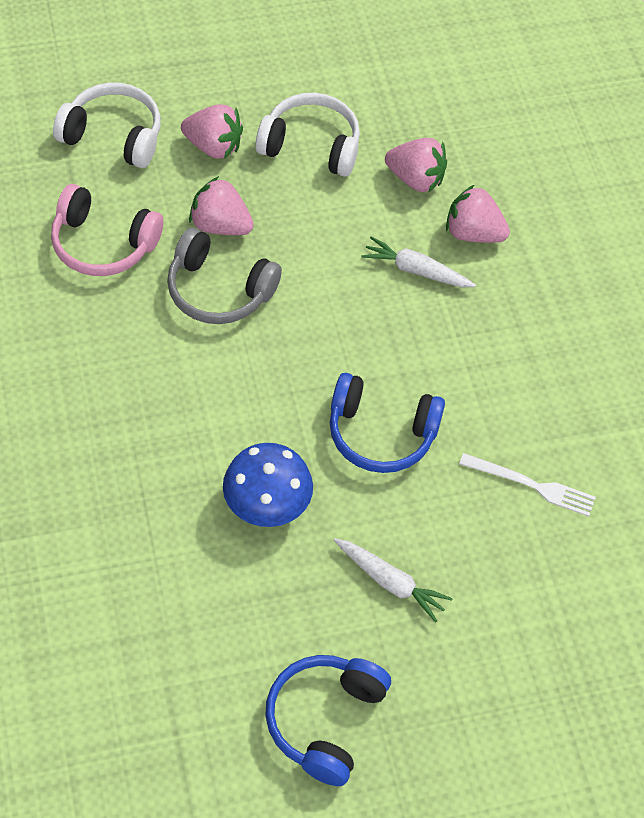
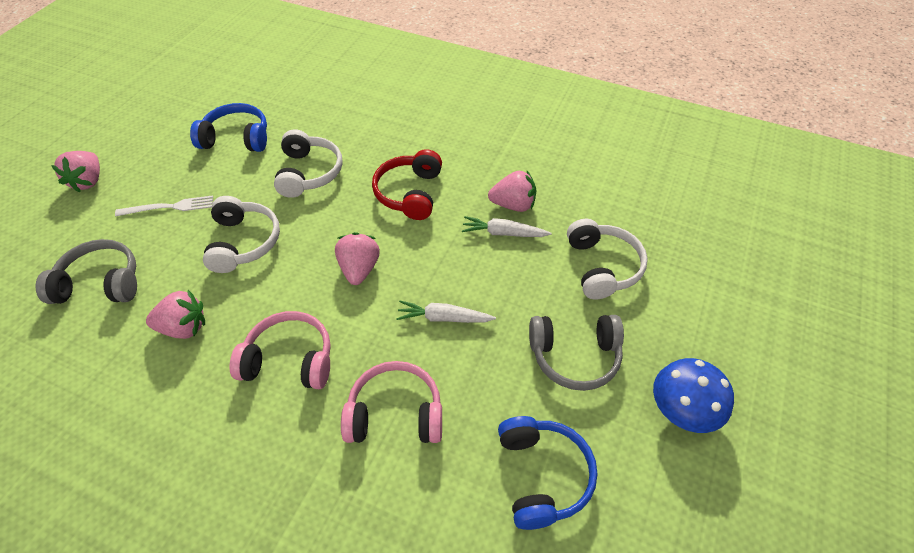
grey headphones: 1 -> 2
pink headphones: 1 -> 2
red headphones: 0 -> 1
white headphones: 2 -> 3

